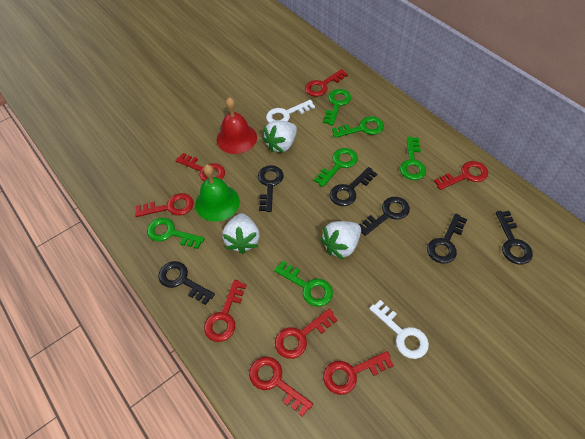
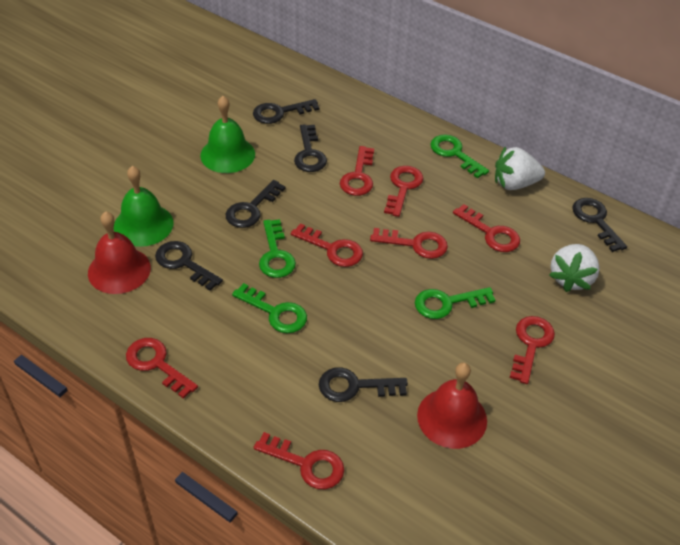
green bell: 1 -> 2
green key: 6 -> 4
red bell: 1 -> 2
white key: 2 -> 0
white strawberry: 3 -> 2

